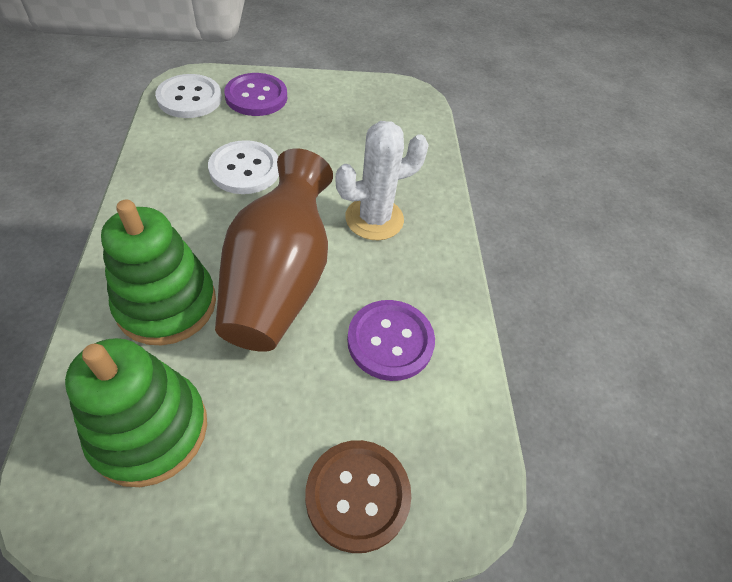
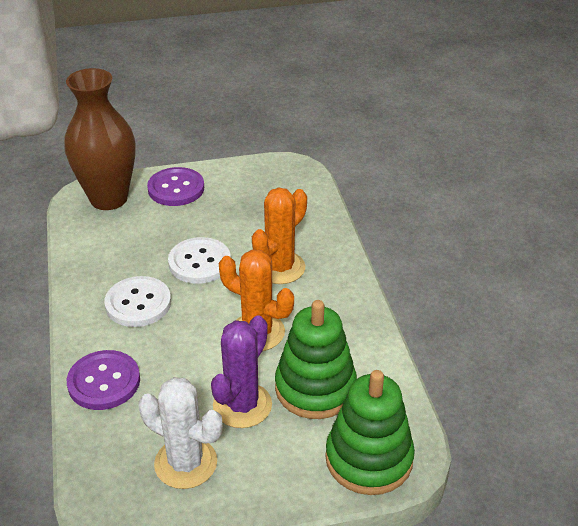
brown button: 1 -> 0
orange cactus: 0 -> 2
purple cactus: 0 -> 1

